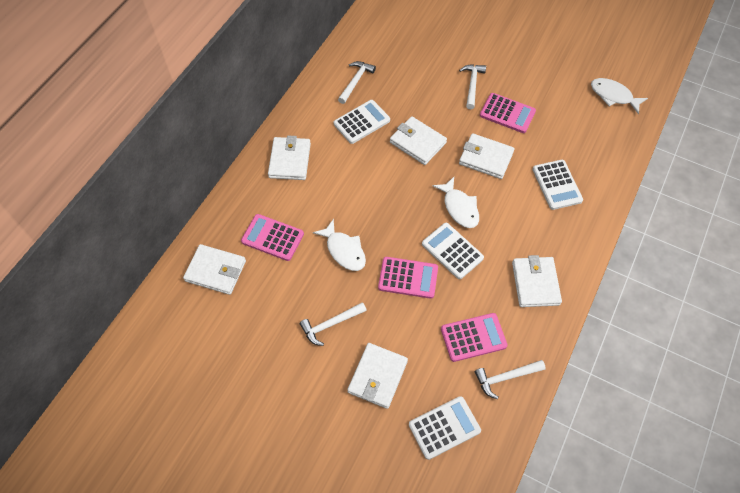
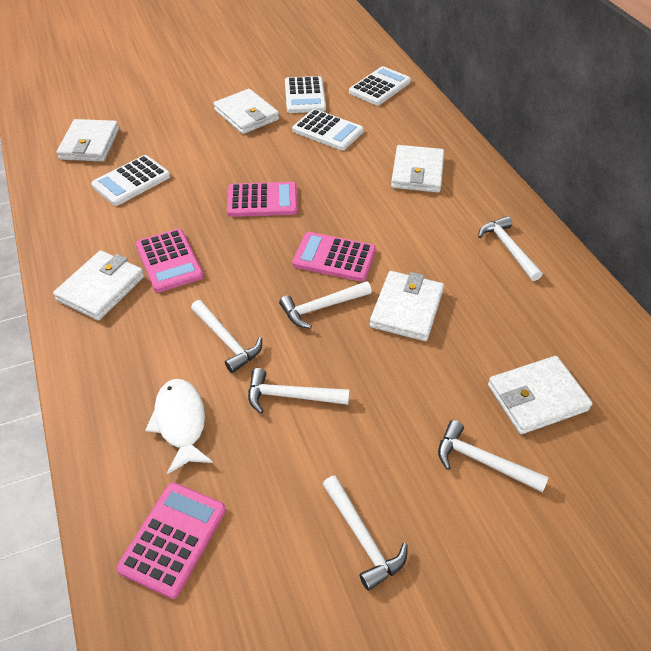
white fish: 3 -> 1
white hammer: 4 -> 6

